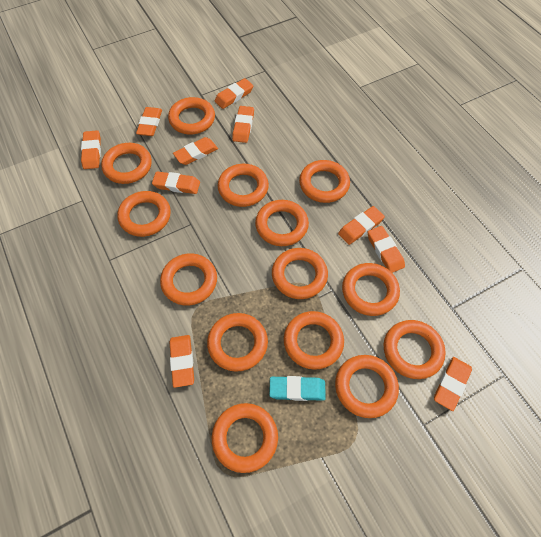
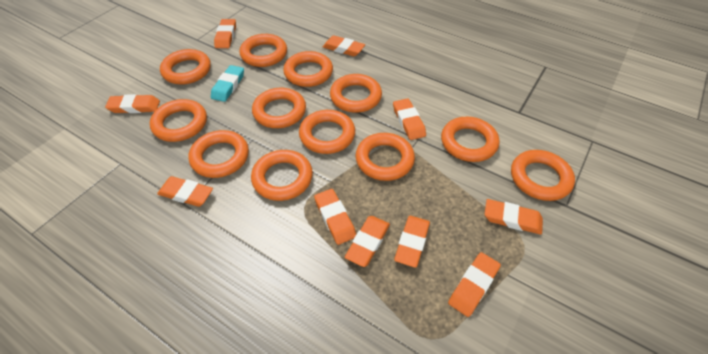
orange ring: 14 -> 12

